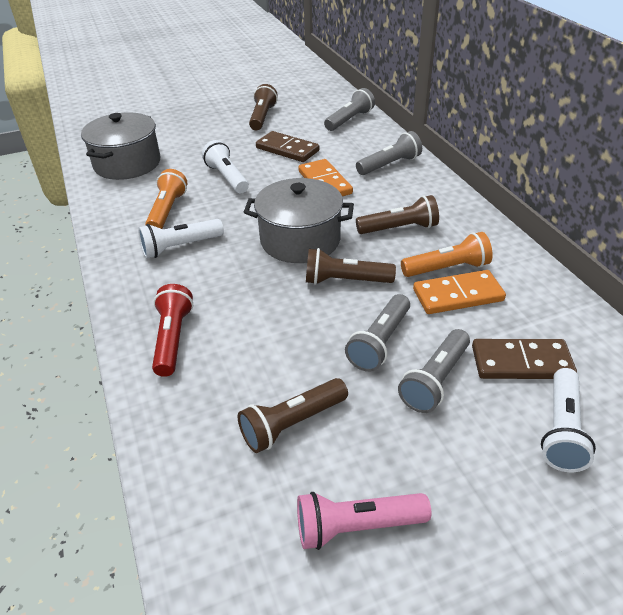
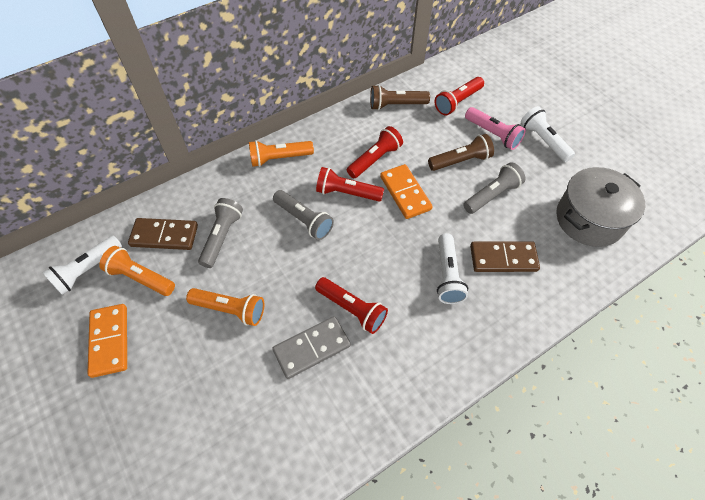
brown flashlight: 4 -> 2
grey domino: 0 -> 1
grey flashlight: 4 -> 3
grey pot: 2 -> 1
orange flashlight: 2 -> 3
red flashlight: 1 -> 4

